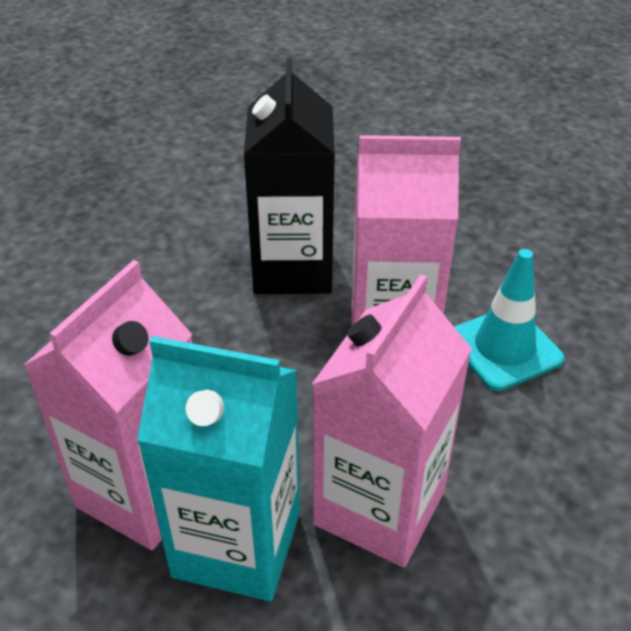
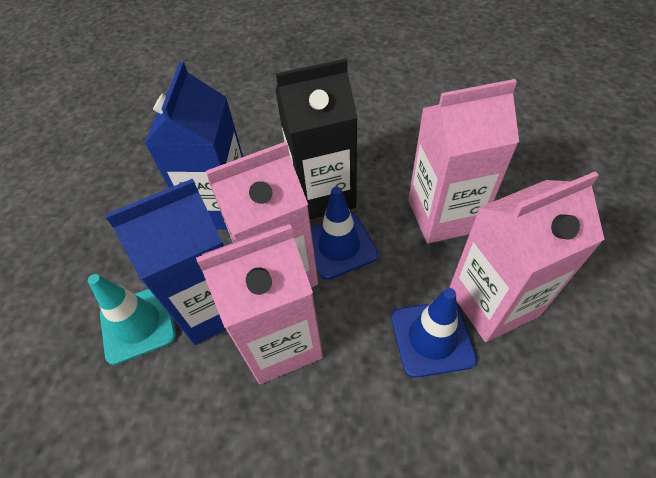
blue carton: 0 -> 2
blue traffic cone: 0 -> 2
pink carton: 3 -> 4
turquoise carton: 1 -> 0

